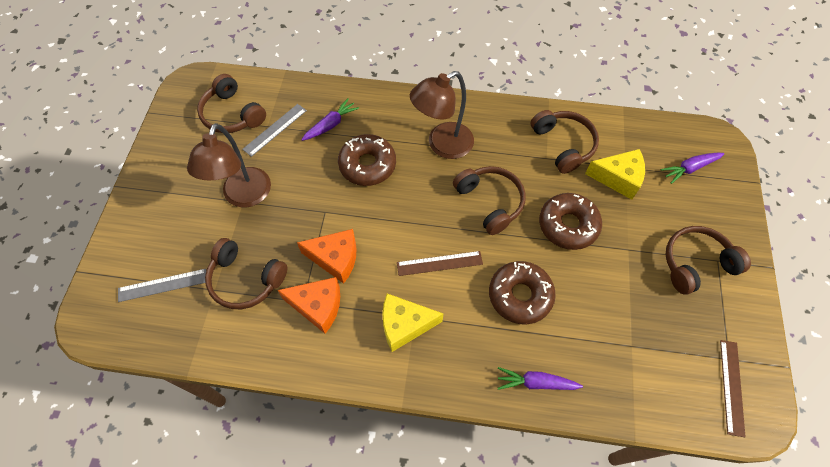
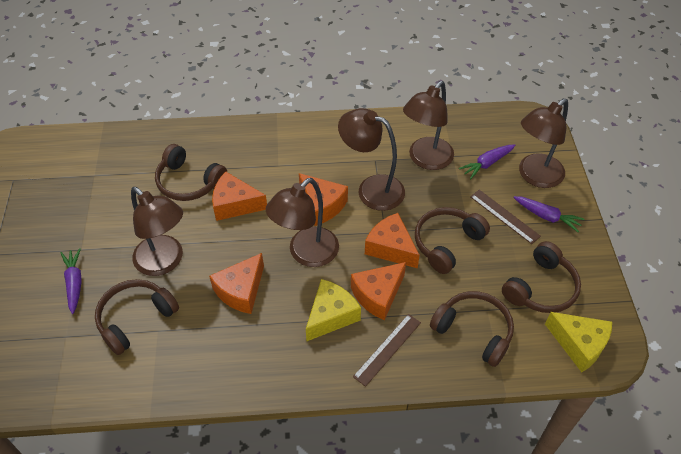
brown donut: 3 -> 0
brown lamp: 2 -> 5
grey ruler: 2 -> 0
orange cheese: 2 -> 5

